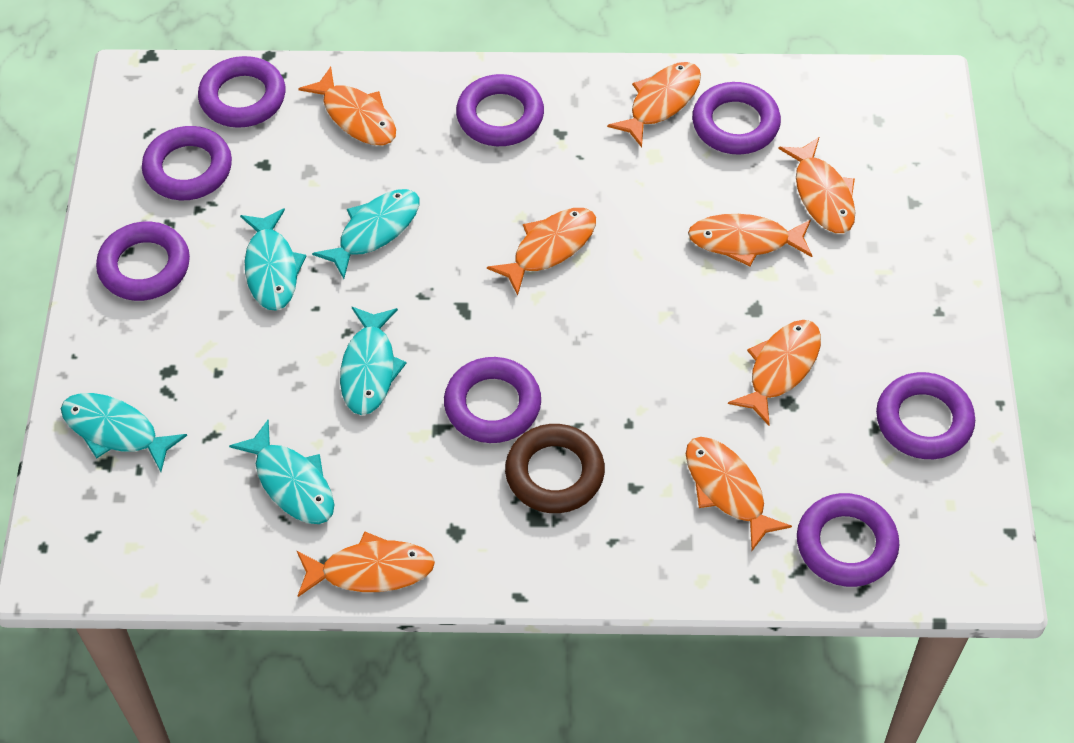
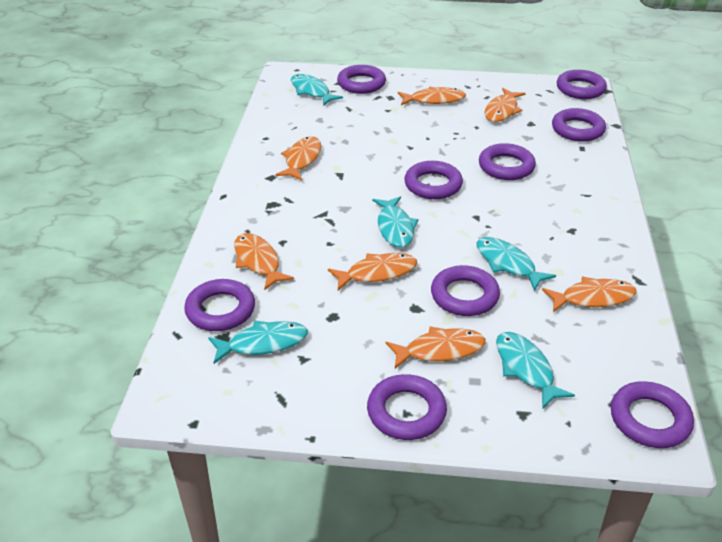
brown ring: 1 -> 0
orange fish: 8 -> 7
purple ring: 8 -> 9

